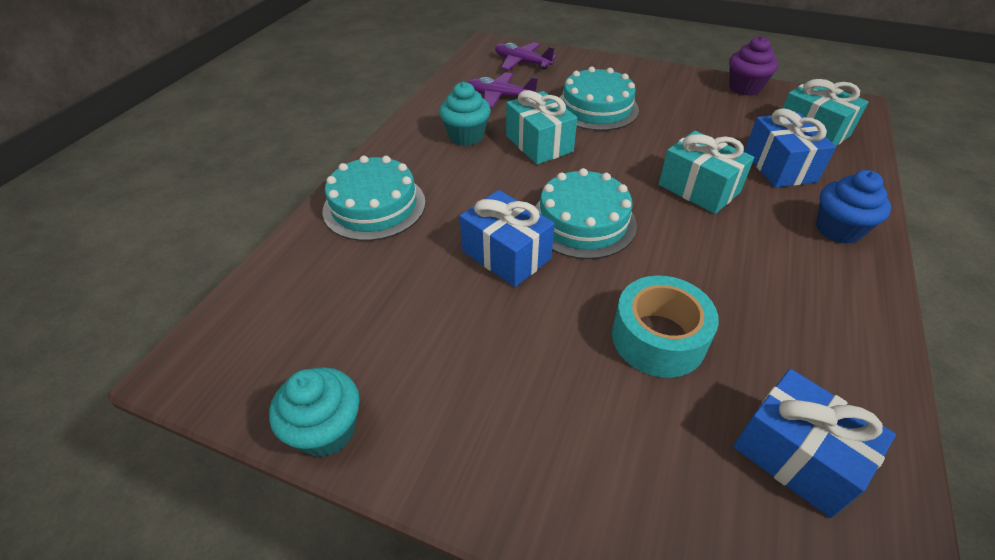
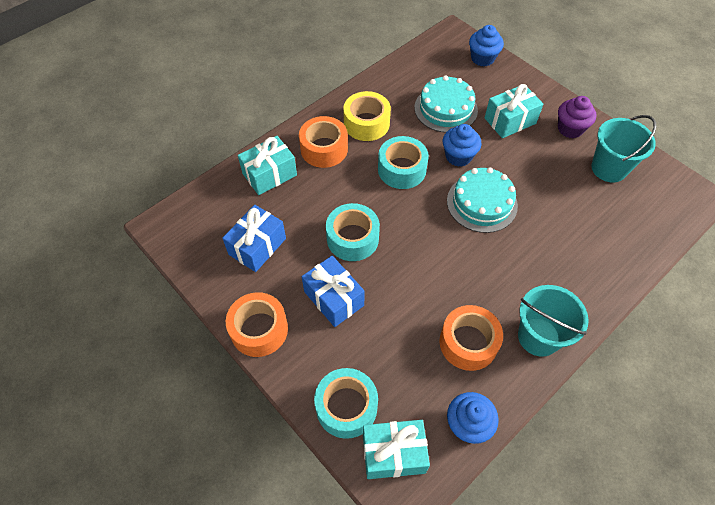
blue cupcake: 1 -> 3
blue gift: 3 -> 2
orange tape: 0 -> 3
purple plane: 2 -> 0
turquoise bucket: 0 -> 2
turquoise cake: 3 -> 2
turquoise cupcake: 2 -> 0
turquoise tape: 1 -> 3
yellow tape: 0 -> 1

